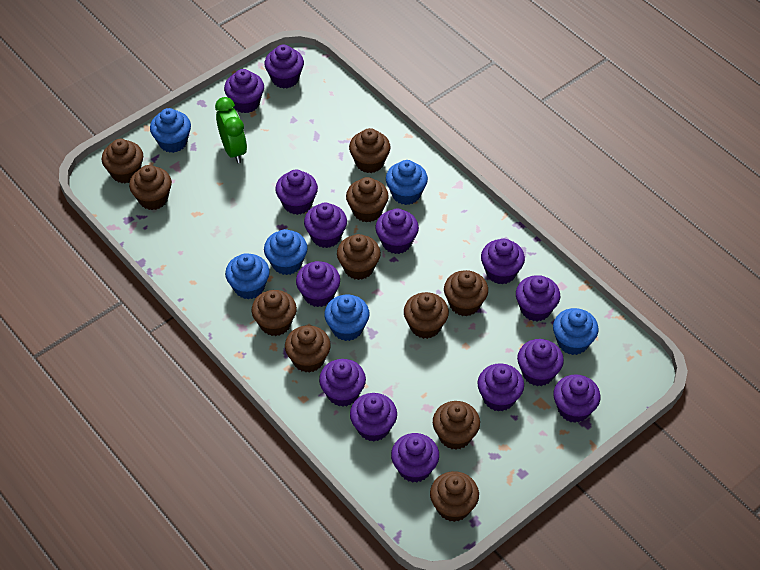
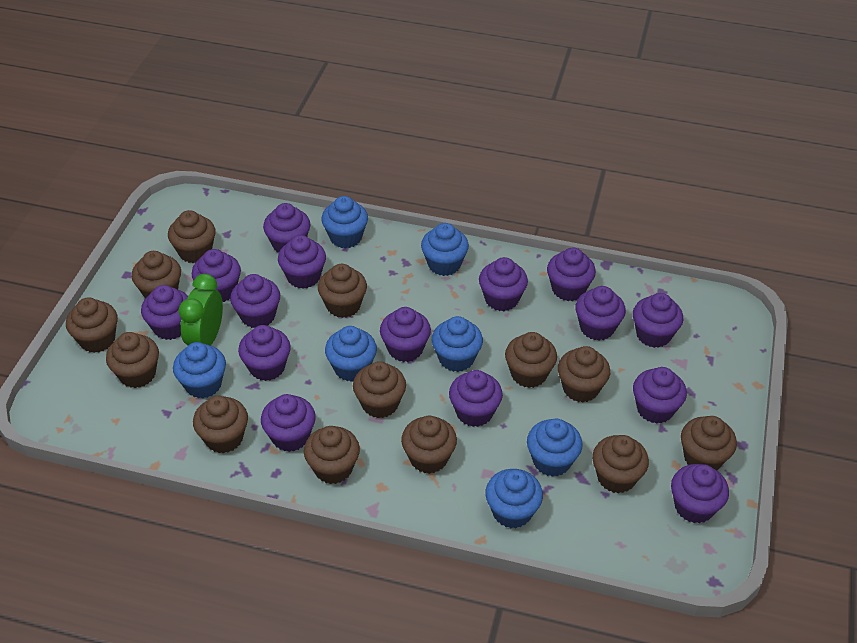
blue cupcake: 6 -> 7
brown cupcake: 11 -> 13
purple cupcake: 14 -> 15

